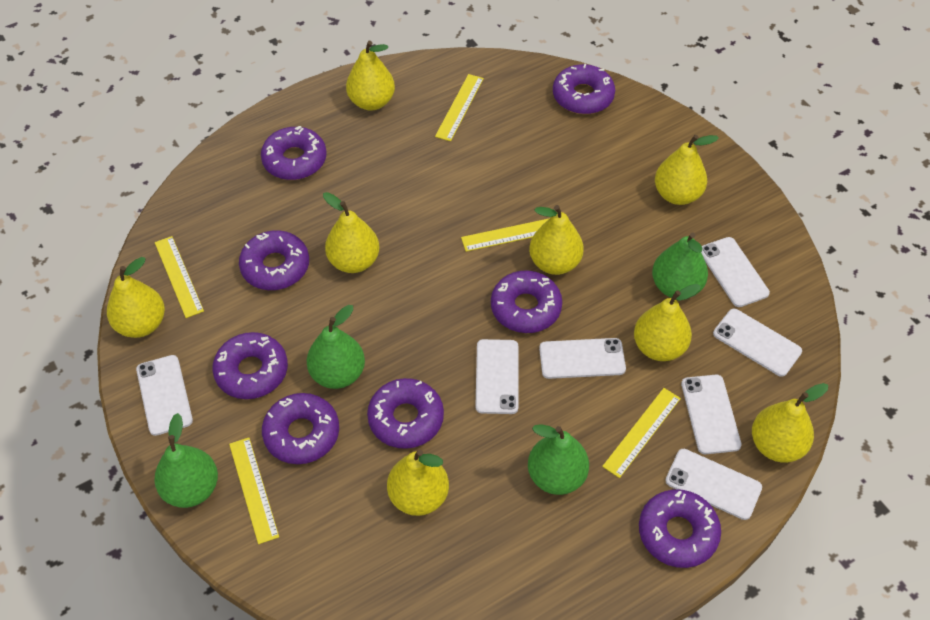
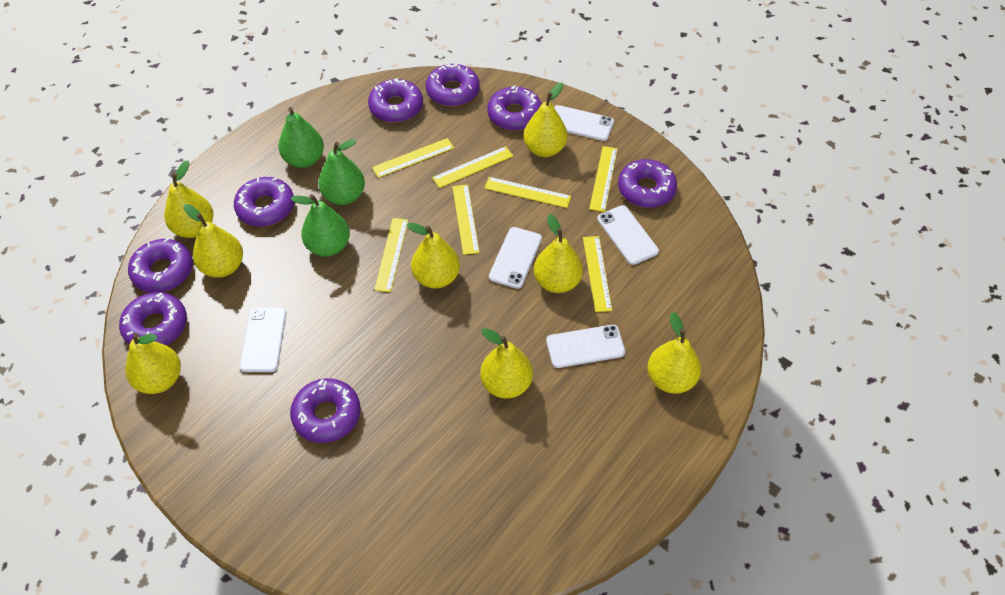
green pear: 4 -> 3
white phone: 7 -> 5
yellow ruler: 5 -> 7

